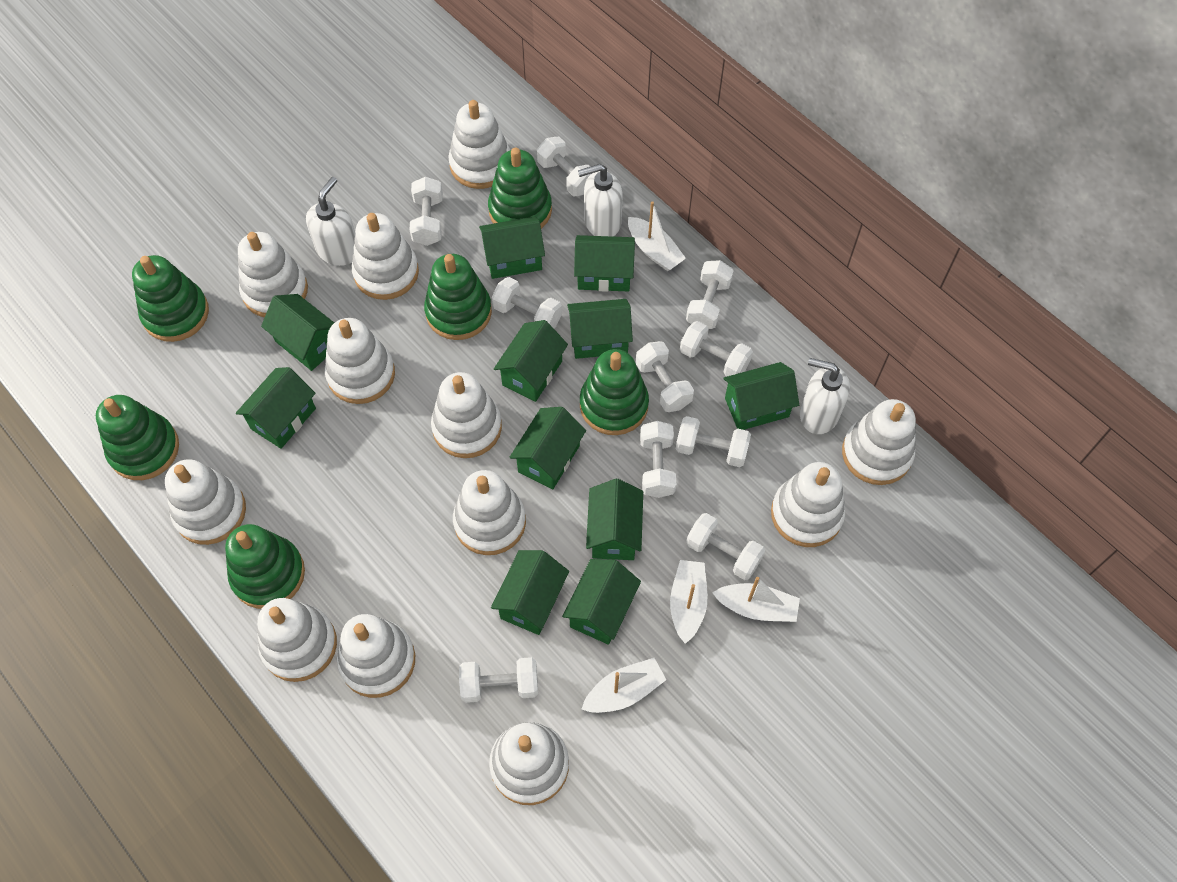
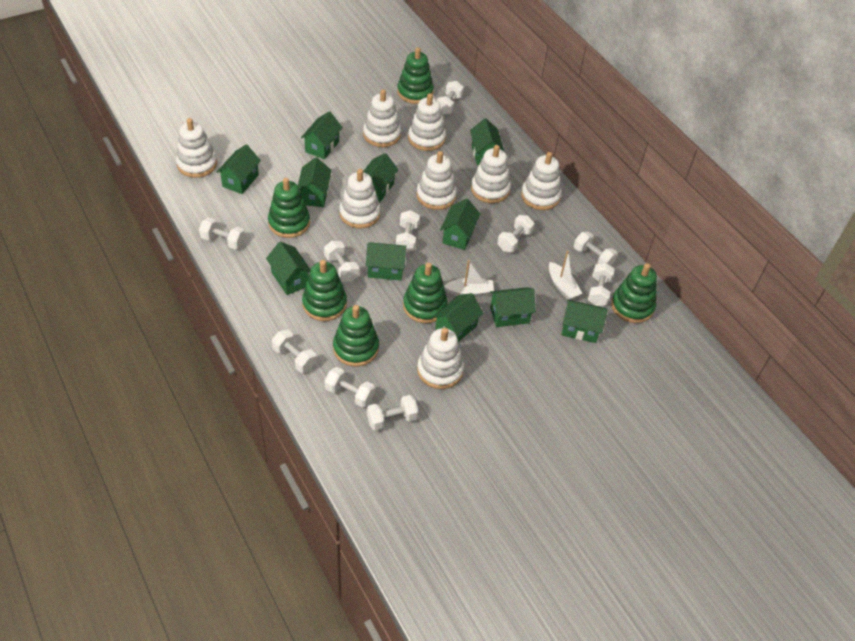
white boat: 4 -> 2
white soap dispenser: 3 -> 0
white stacking toy: 12 -> 8

